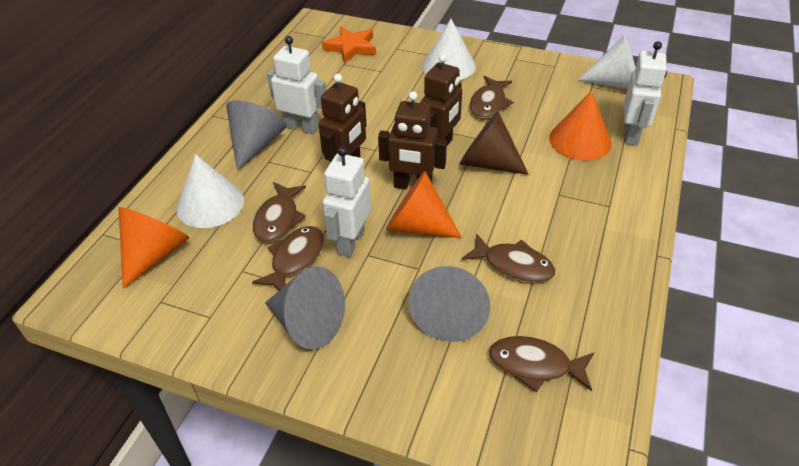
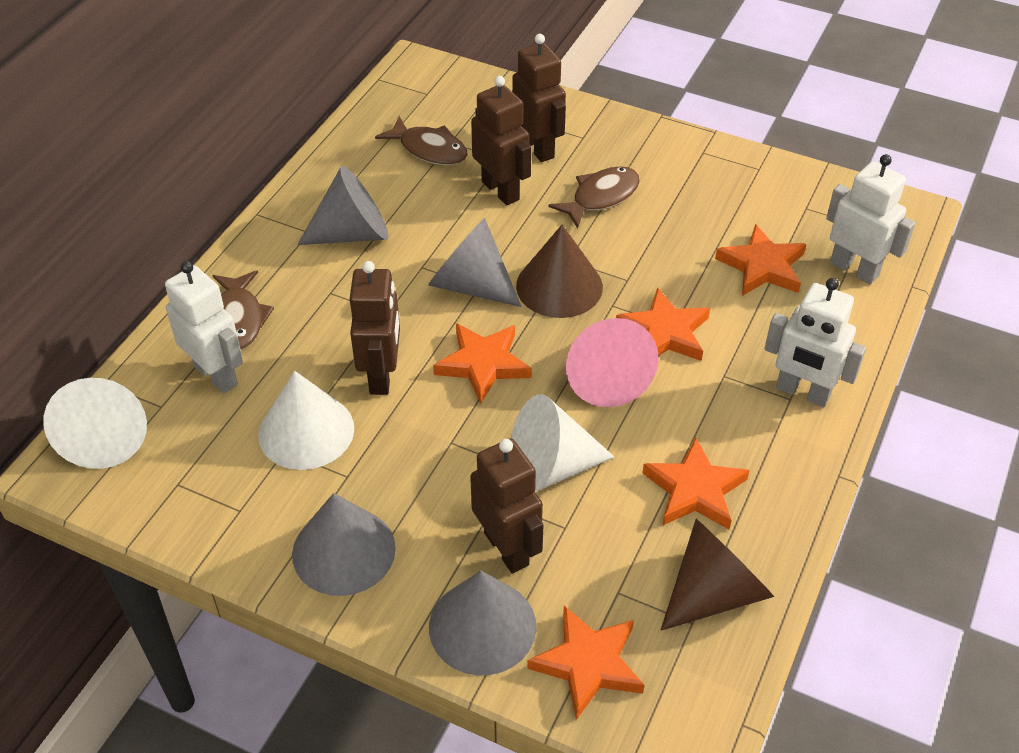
brown cone: 1 -> 2
brown fish: 5 -> 3
brown robot: 3 -> 4
grey cone: 3 -> 4
orange cone: 3 -> 0
orange star: 1 -> 5
pink cone: 0 -> 1

